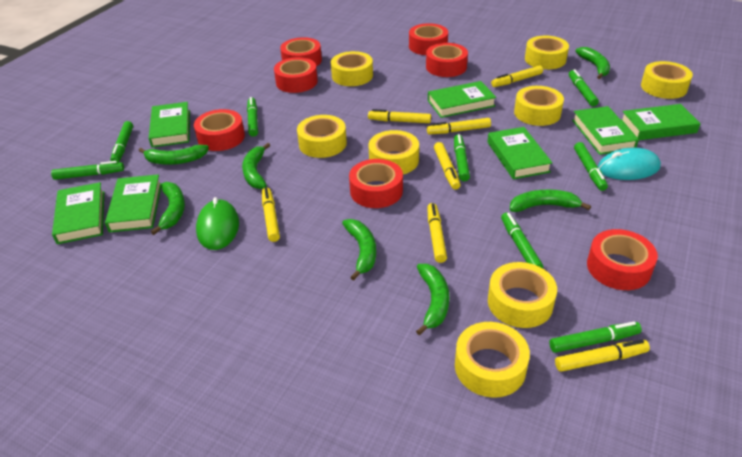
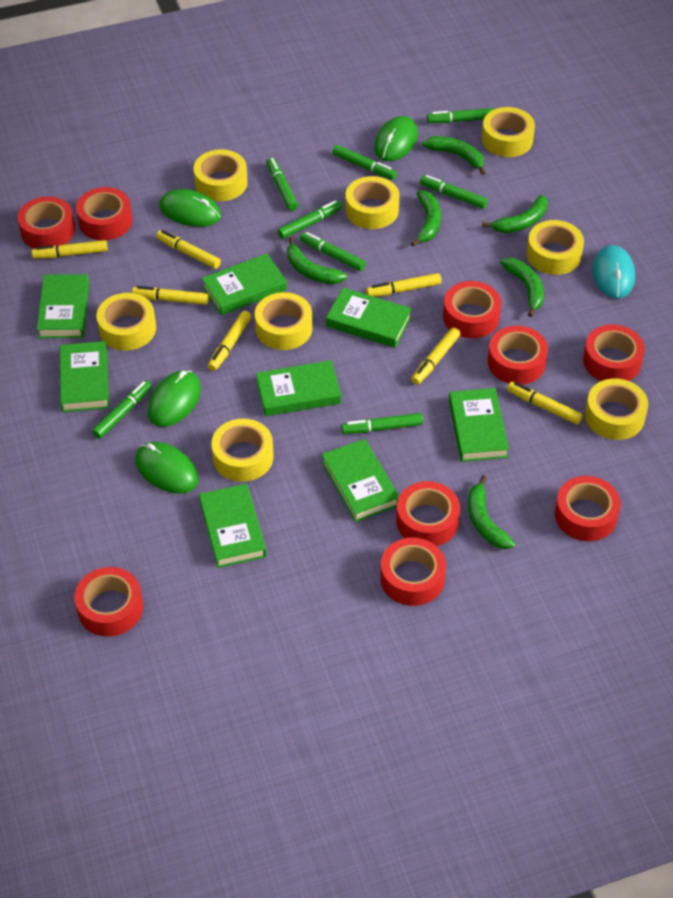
green banana: 7 -> 6
green book: 7 -> 8
green mouse: 1 -> 4
red tape: 7 -> 9

